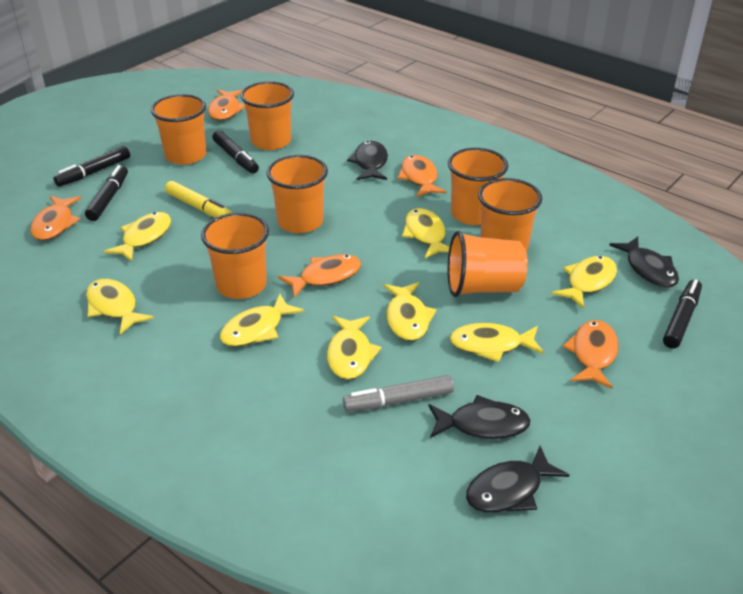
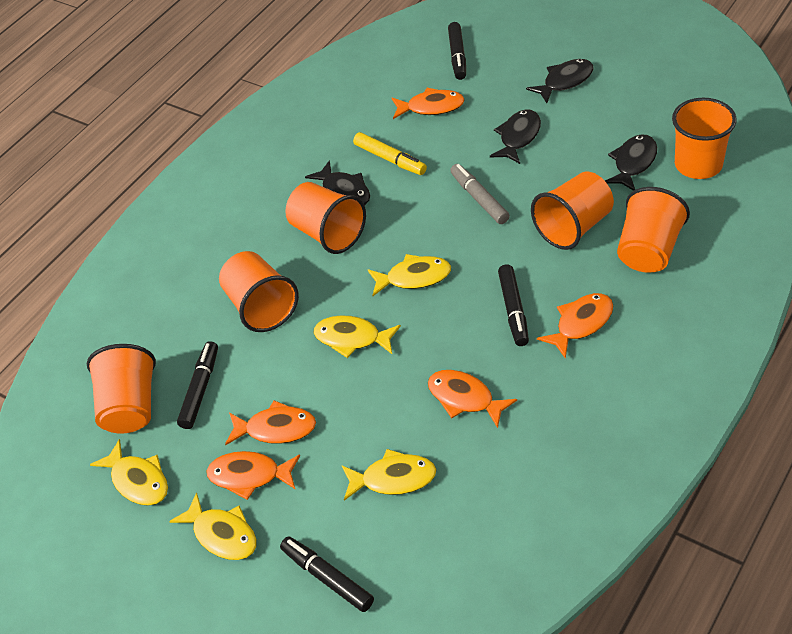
orange cup: 7 -> 6
yellow fish: 8 -> 5

